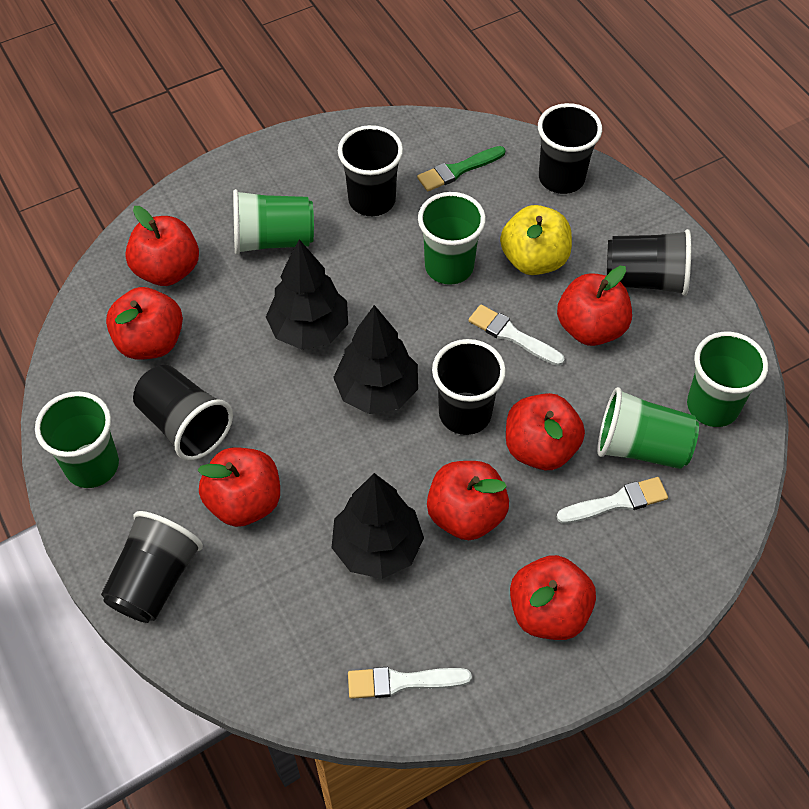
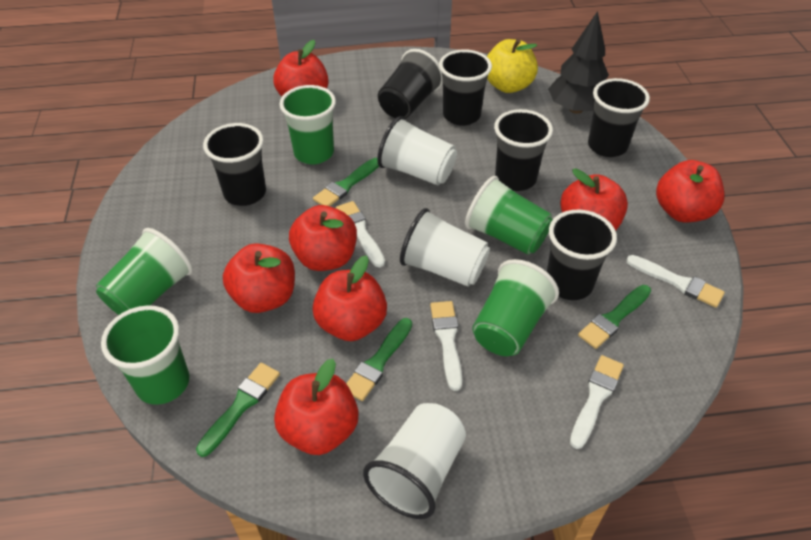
black tree: 3 -> 1
green brush: 1 -> 4
white brush: 3 -> 4
white cup: 0 -> 3

